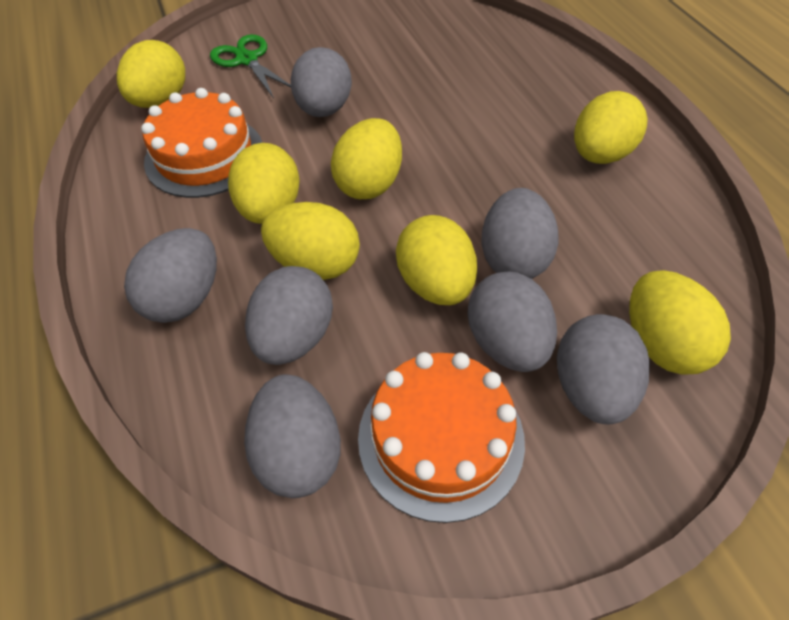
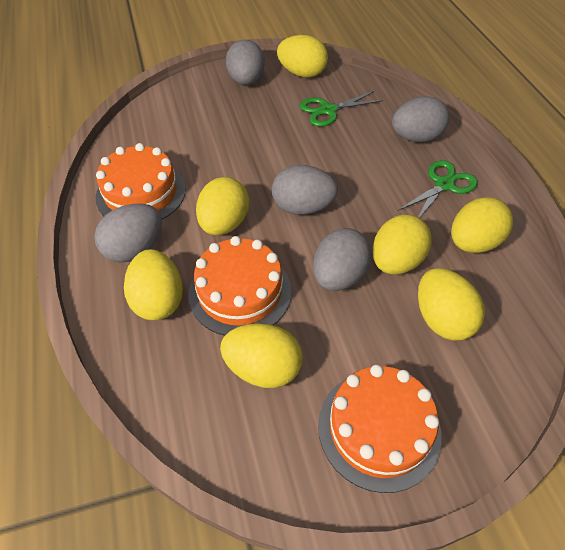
green scissors: 1 -> 2
grey egg: 7 -> 5
orange cake: 2 -> 3

